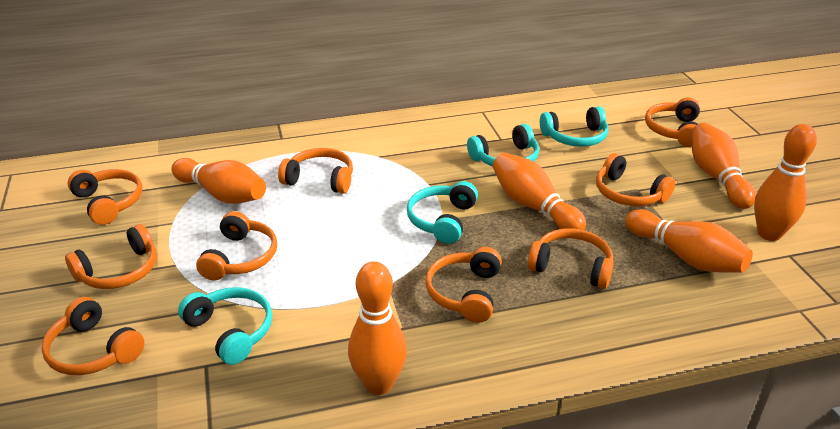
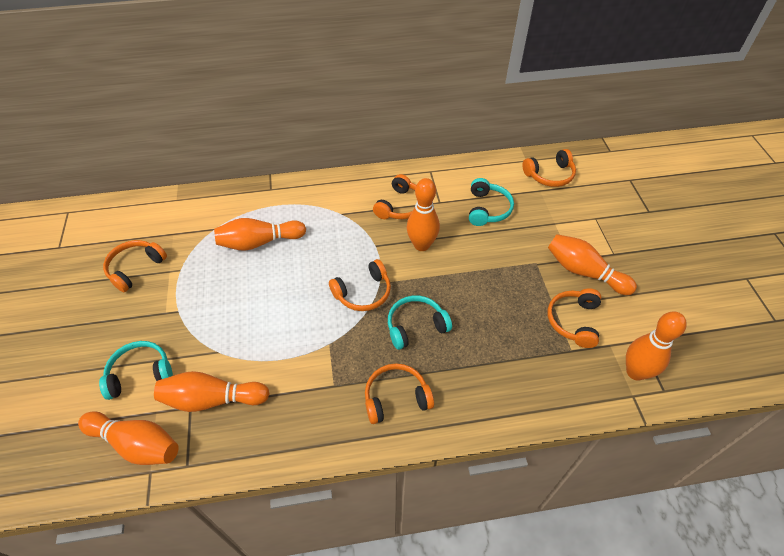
orange headphones: 9 -> 6
turquoise headphones: 4 -> 3

